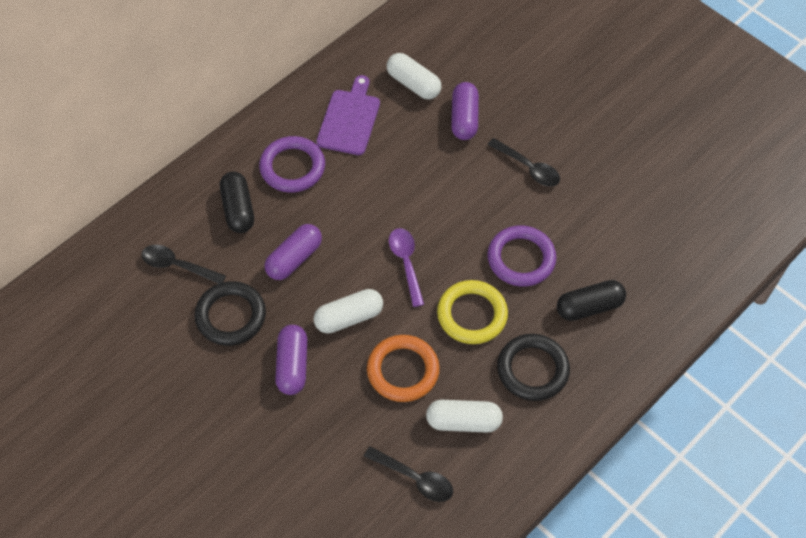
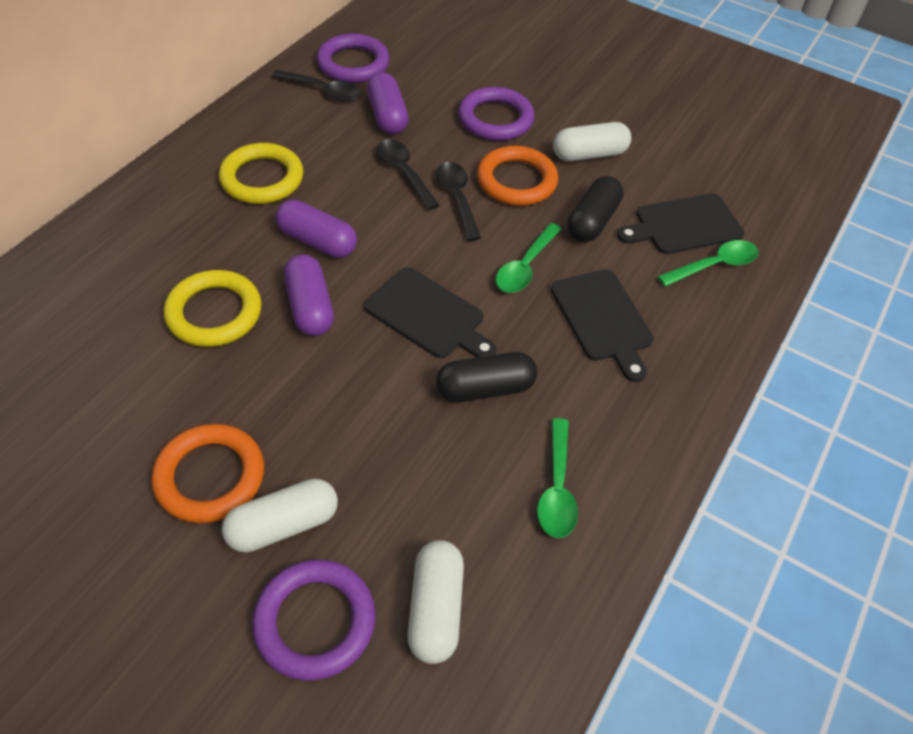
black cutting board: 0 -> 3
black ring: 2 -> 0
green spoon: 0 -> 3
orange ring: 1 -> 2
purple cutting board: 1 -> 0
purple ring: 2 -> 3
purple spoon: 1 -> 0
yellow ring: 1 -> 2

